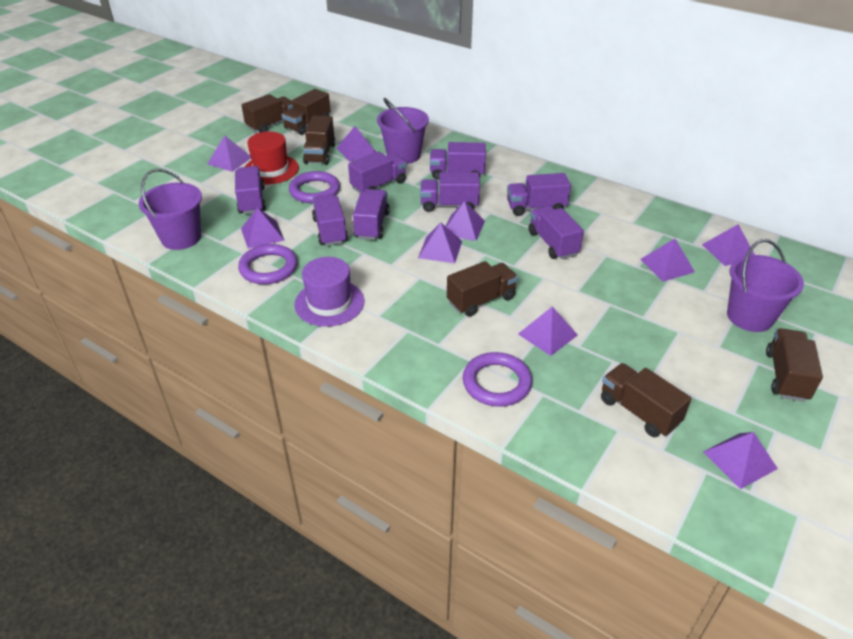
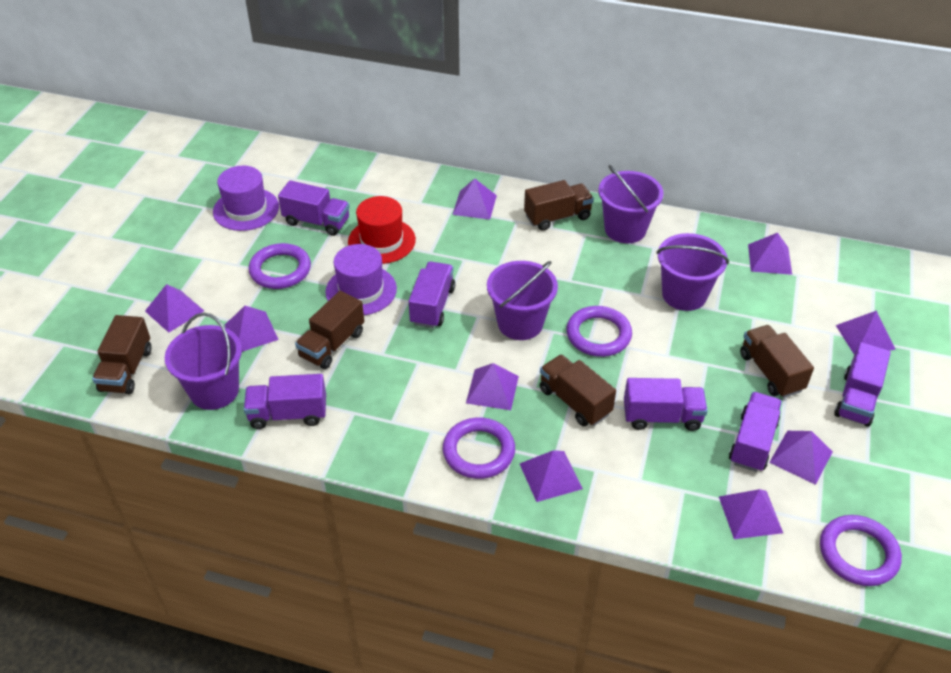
brown truck: 6 -> 5
purple bucket: 3 -> 4
purple hat: 1 -> 2
purple ring: 3 -> 4
purple truck: 8 -> 6

